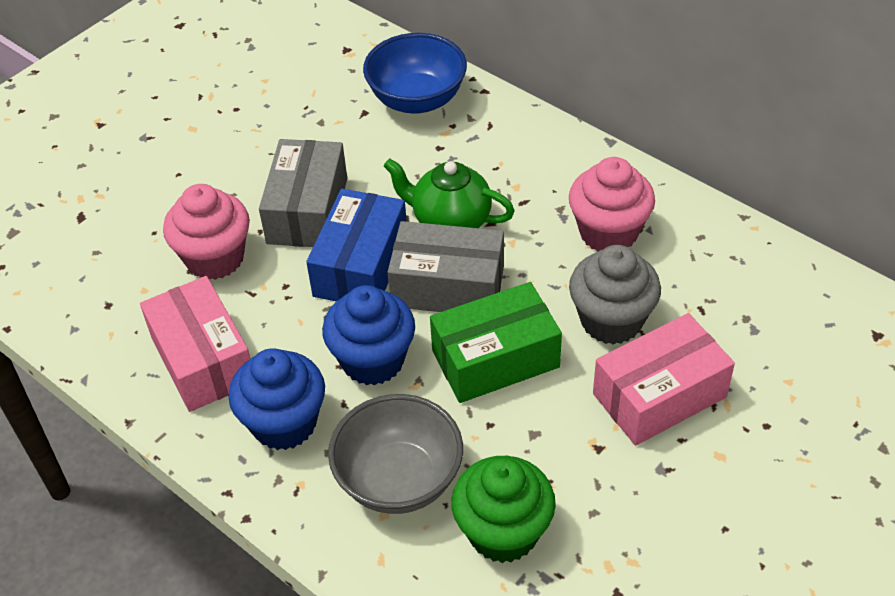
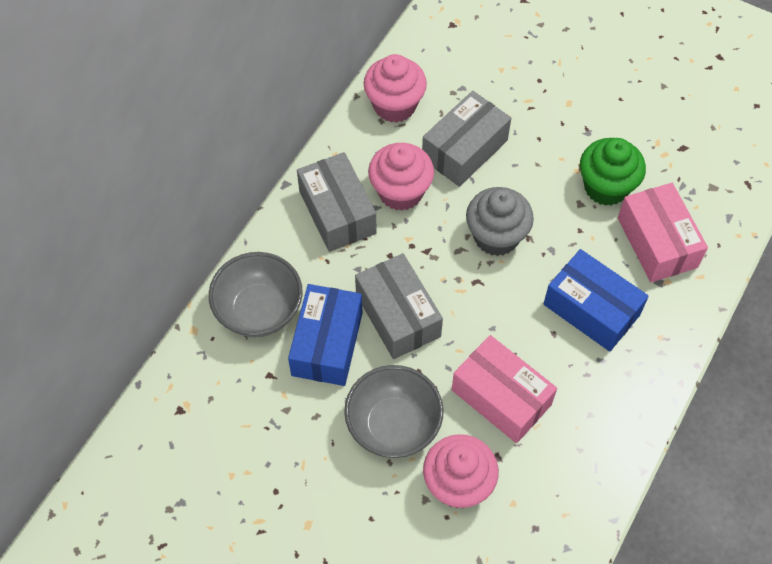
blue bowl: 1 -> 0
blue box: 1 -> 2
blue cupcake: 2 -> 0
green box: 1 -> 0
green teapot: 1 -> 0
grey bowl: 1 -> 2
grey box: 2 -> 3
pink cupcake: 2 -> 3

